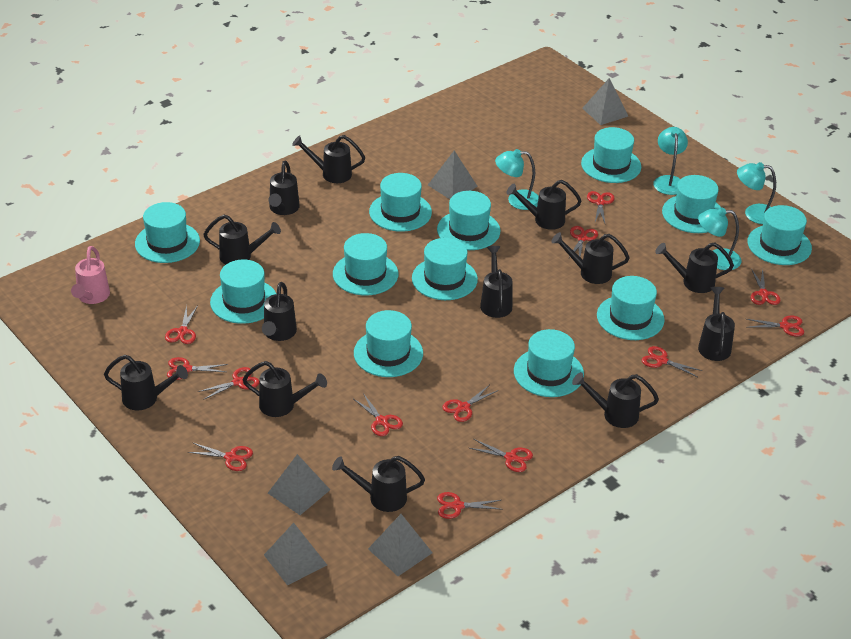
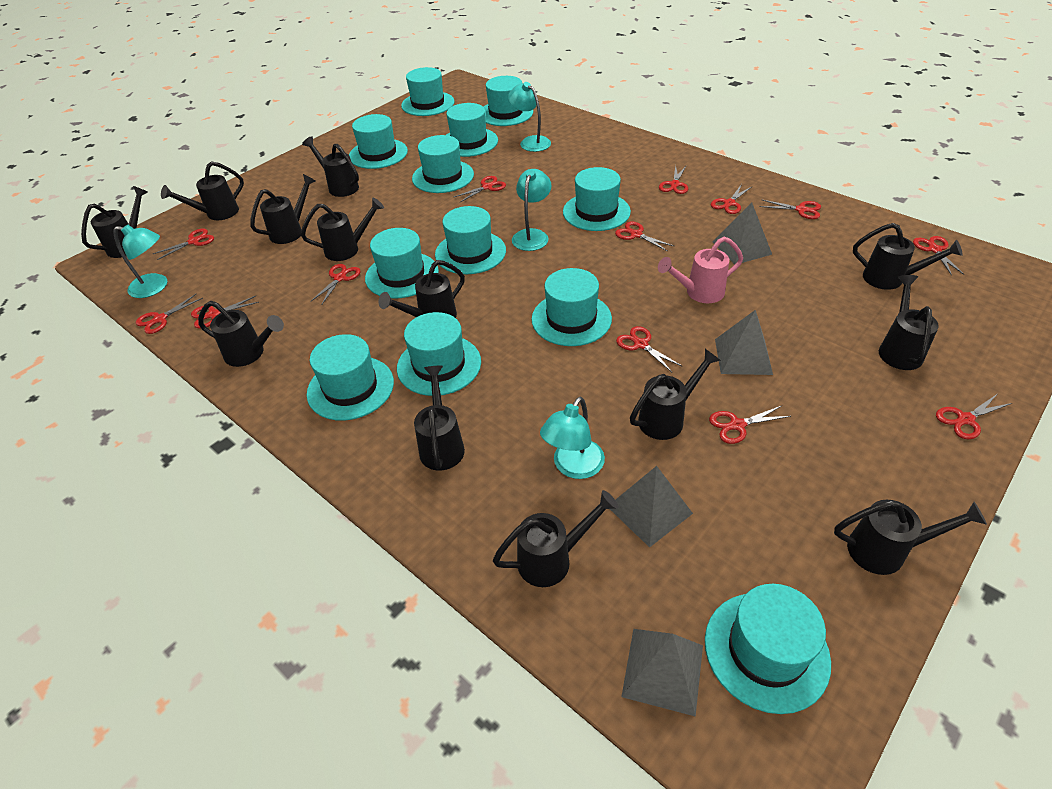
grey pyramid: 5 -> 4

